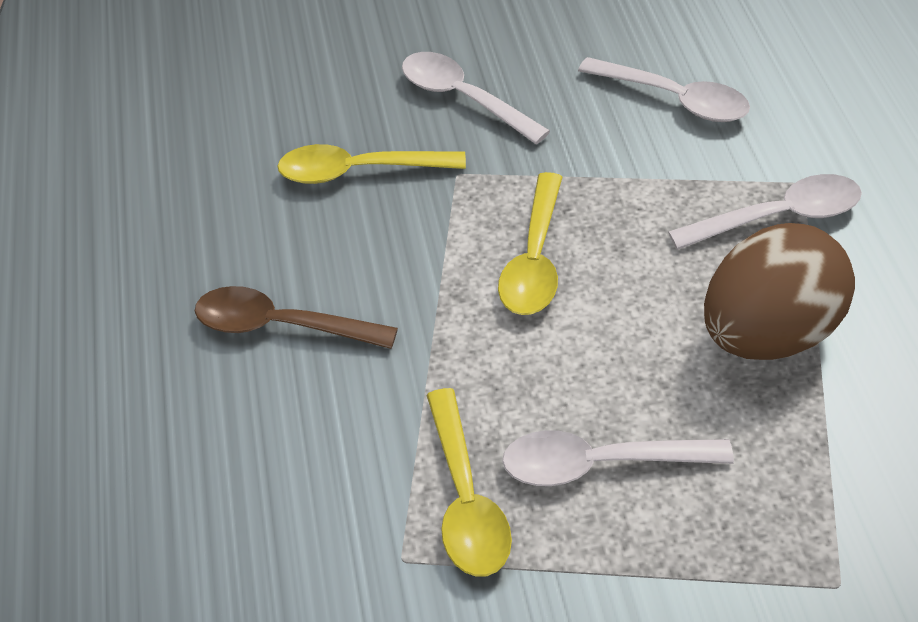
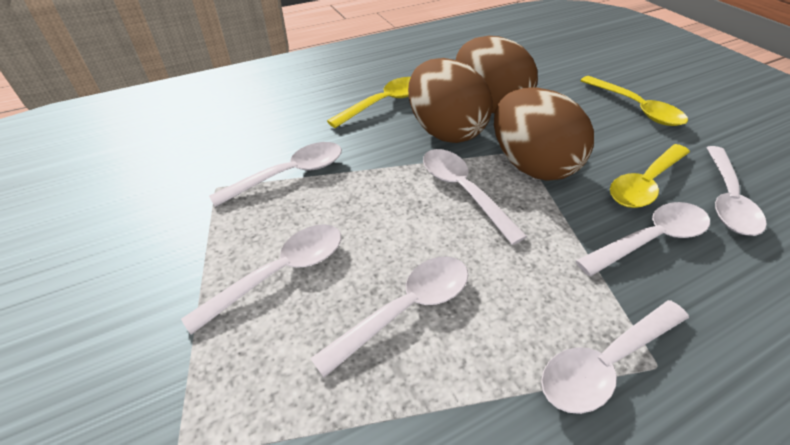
brown egg: 1 -> 3
brown spoon: 1 -> 0
white spoon: 4 -> 7

